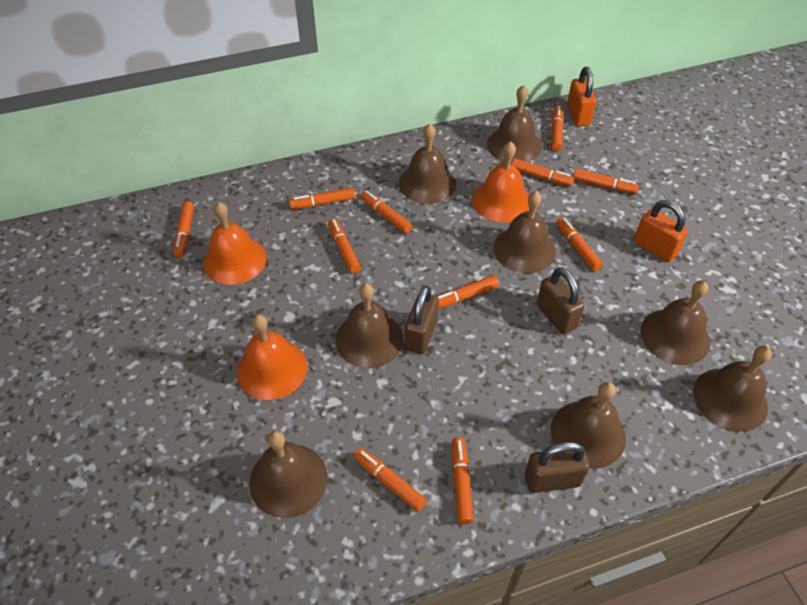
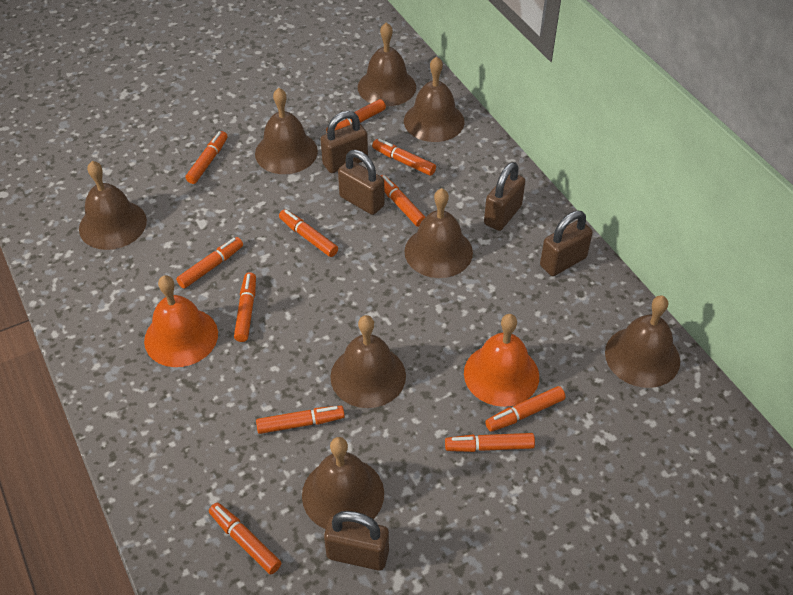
brown padlock: 3 -> 5
orange bell: 3 -> 2
orange padlock: 2 -> 0

